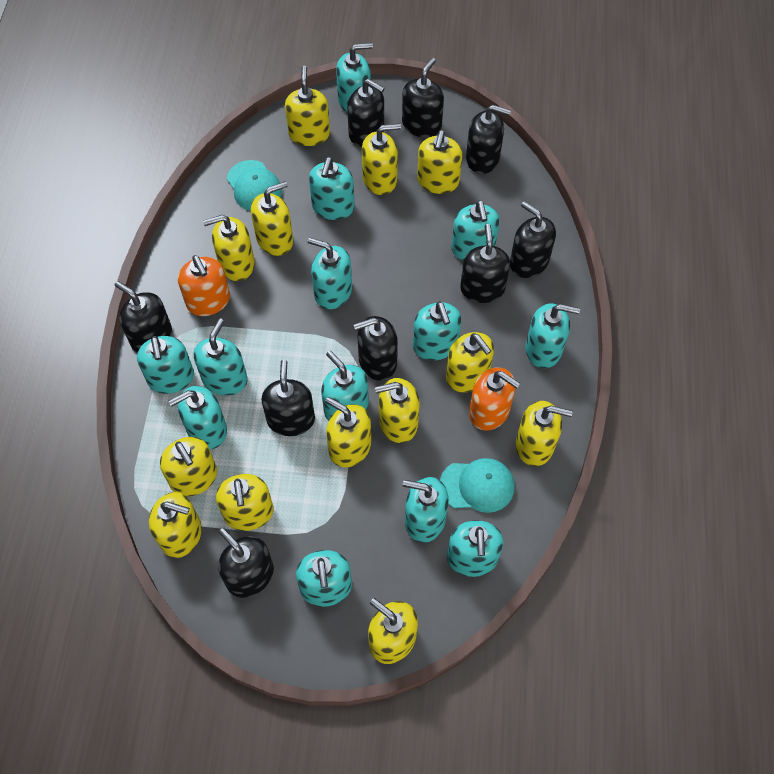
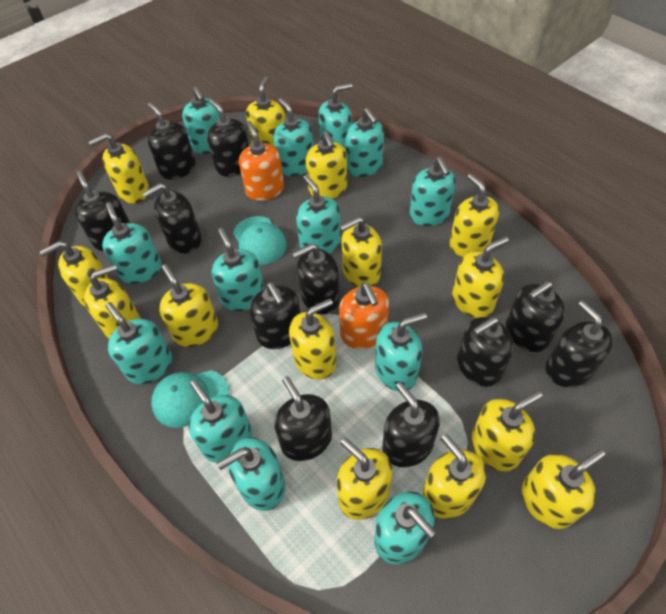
black soap dispenser: 9 -> 11
yellow soap dispenser: 13 -> 14

